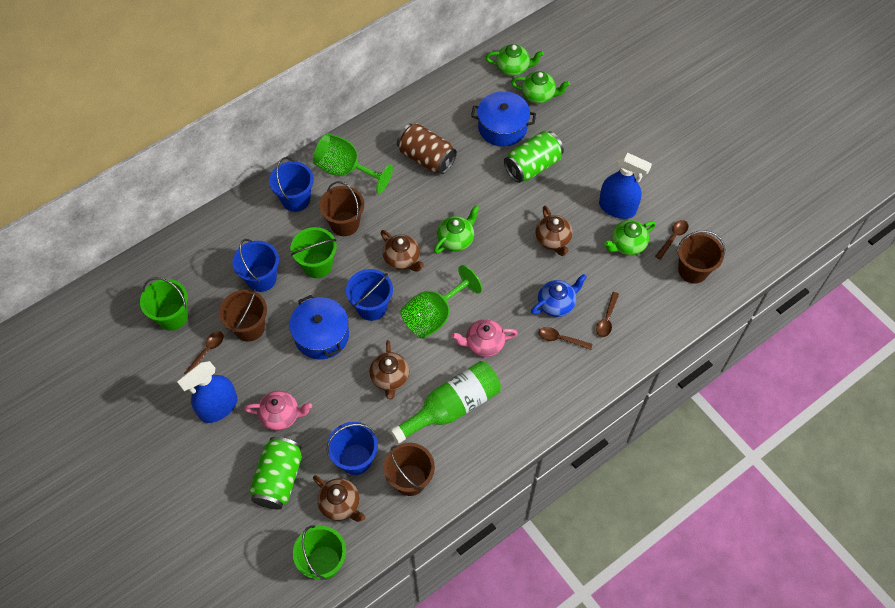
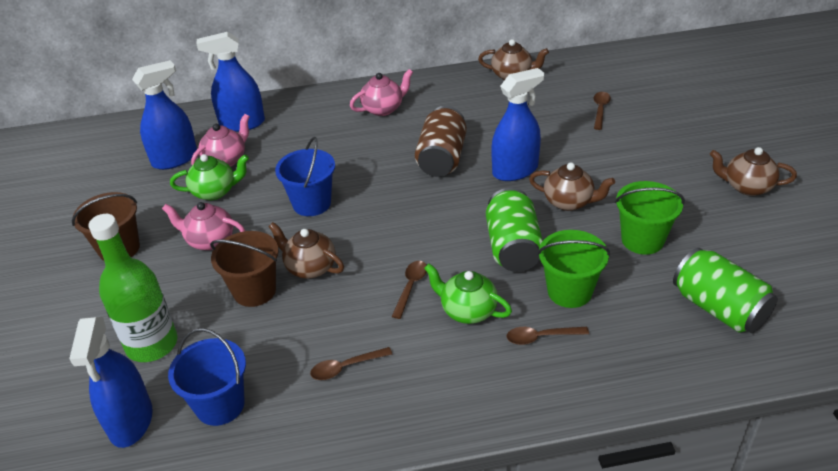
blue bucket: 4 -> 2
blue pot: 2 -> 0
blue spray bottle: 2 -> 4
blue teapot: 1 -> 0
brown bucket: 4 -> 2
green bucket: 3 -> 2
green goblet: 2 -> 0
green teapot: 4 -> 2
pink teapot: 2 -> 3

